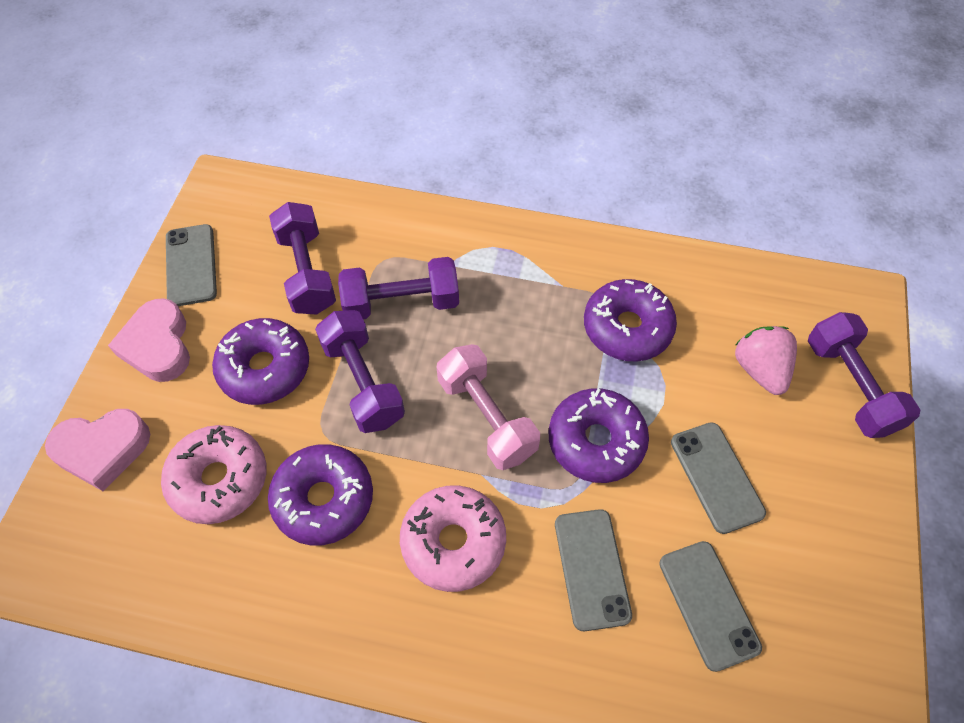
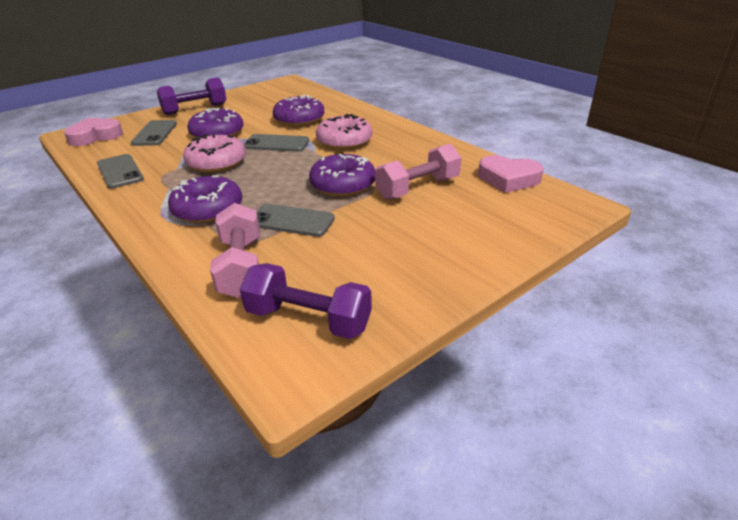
pink dumbbell: 1 -> 2
pink strawberry: 1 -> 0
purple dumbbell: 4 -> 2

